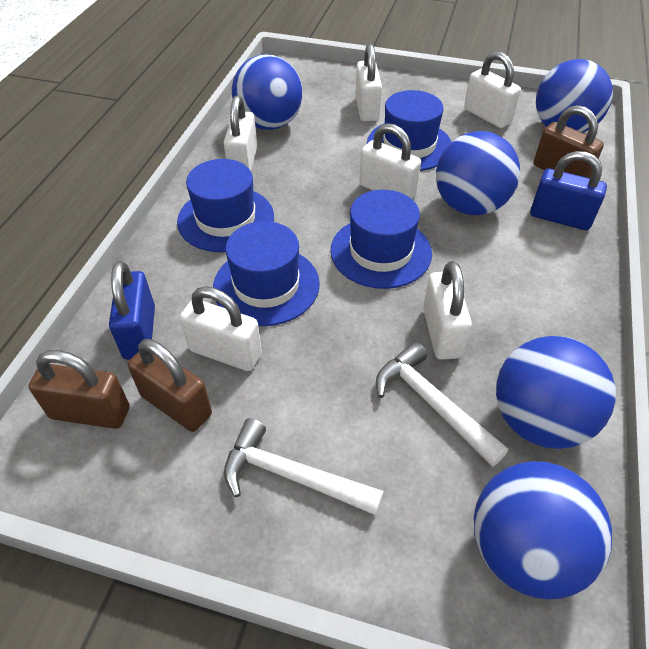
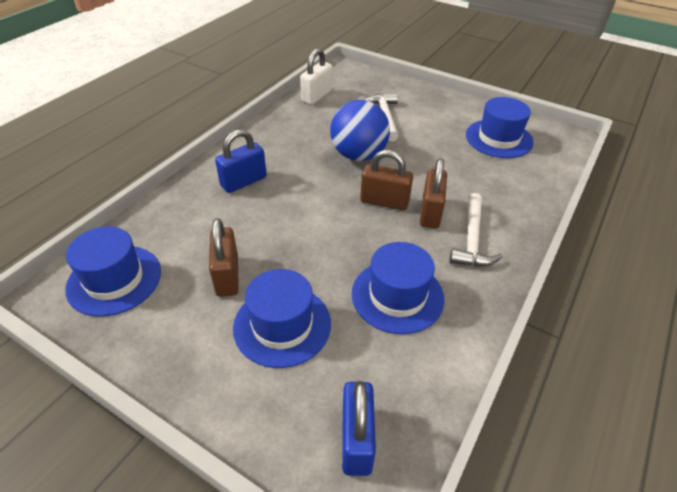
blue ball: 5 -> 1
white padlock: 6 -> 1

